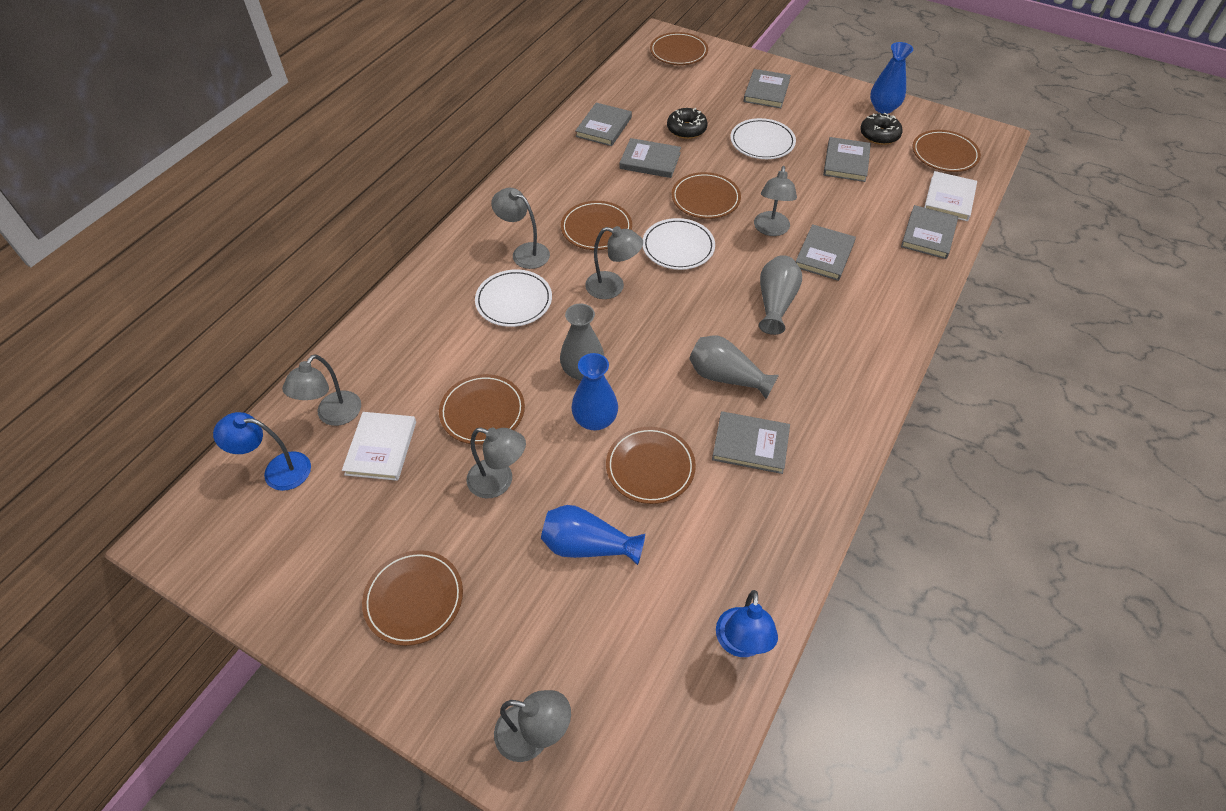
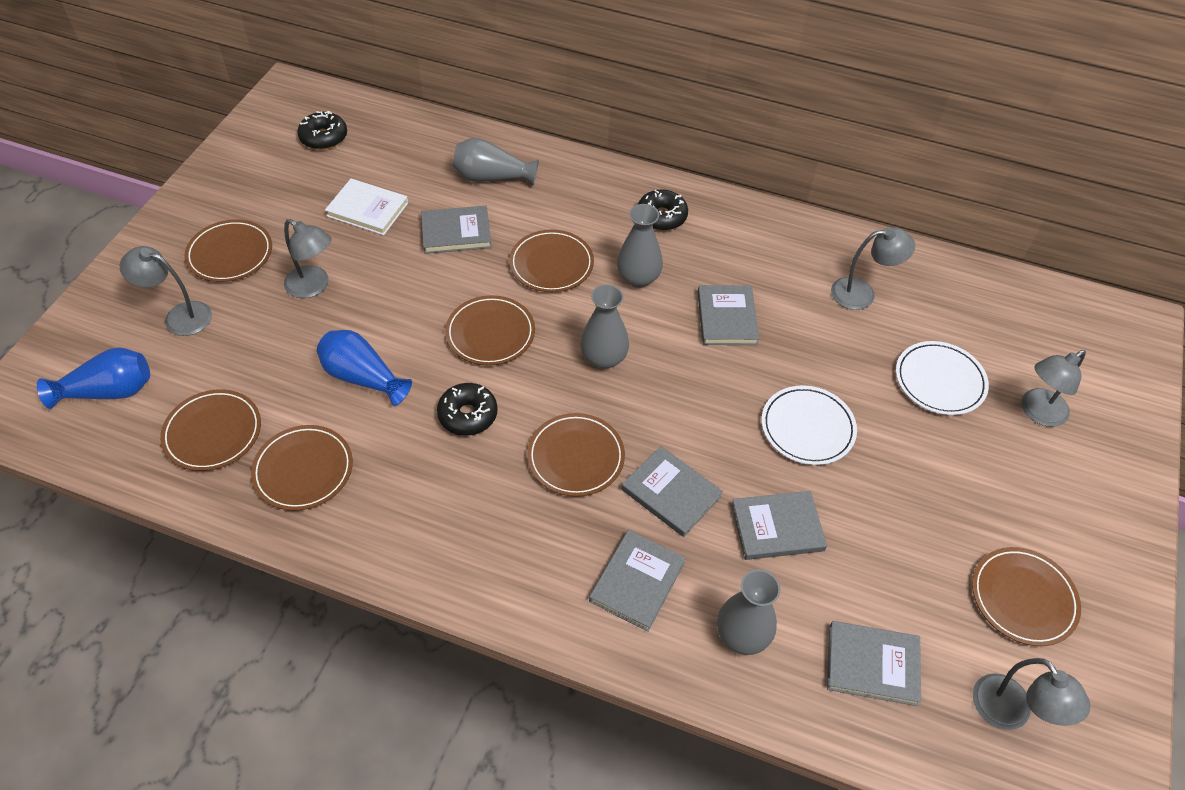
black donut: 2 -> 3
blue lamp: 2 -> 0
blue vase: 3 -> 2
grey book: 7 -> 6
grey lamp: 6 -> 5
grey vase: 3 -> 4
white book: 2 -> 1
white plate: 3 -> 2

